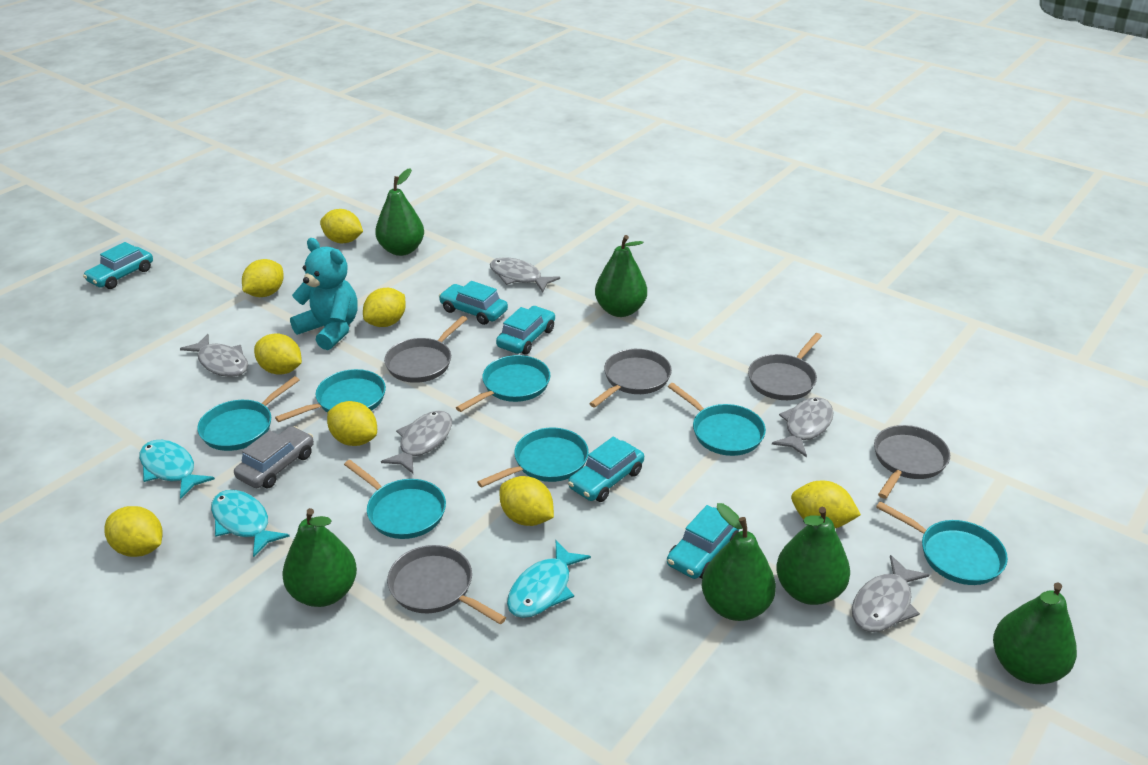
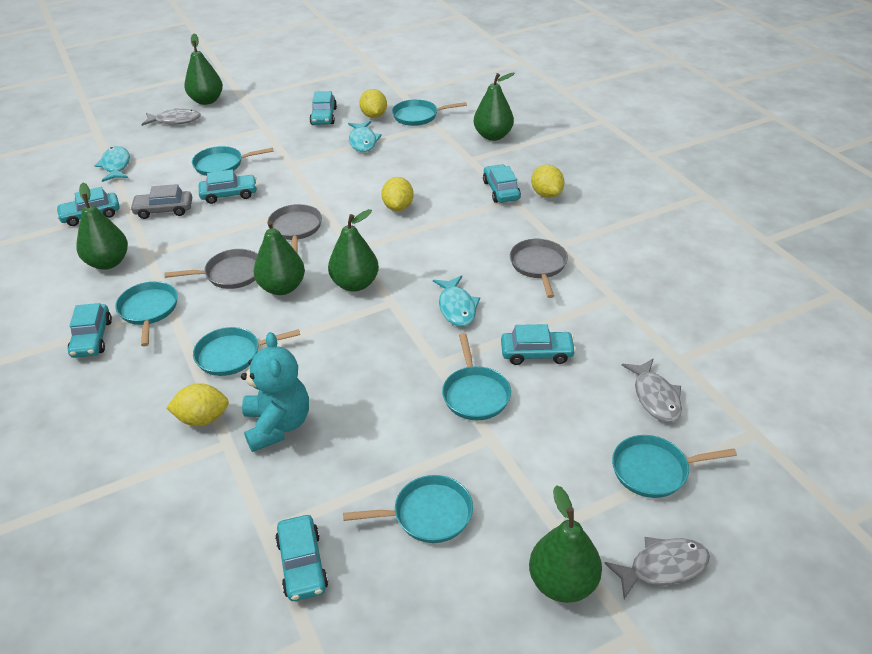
grey fish: 5 -> 3
grey pan: 5 -> 3
turquoise car: 5 -> 7
yellow lemon: 8 -> 4

